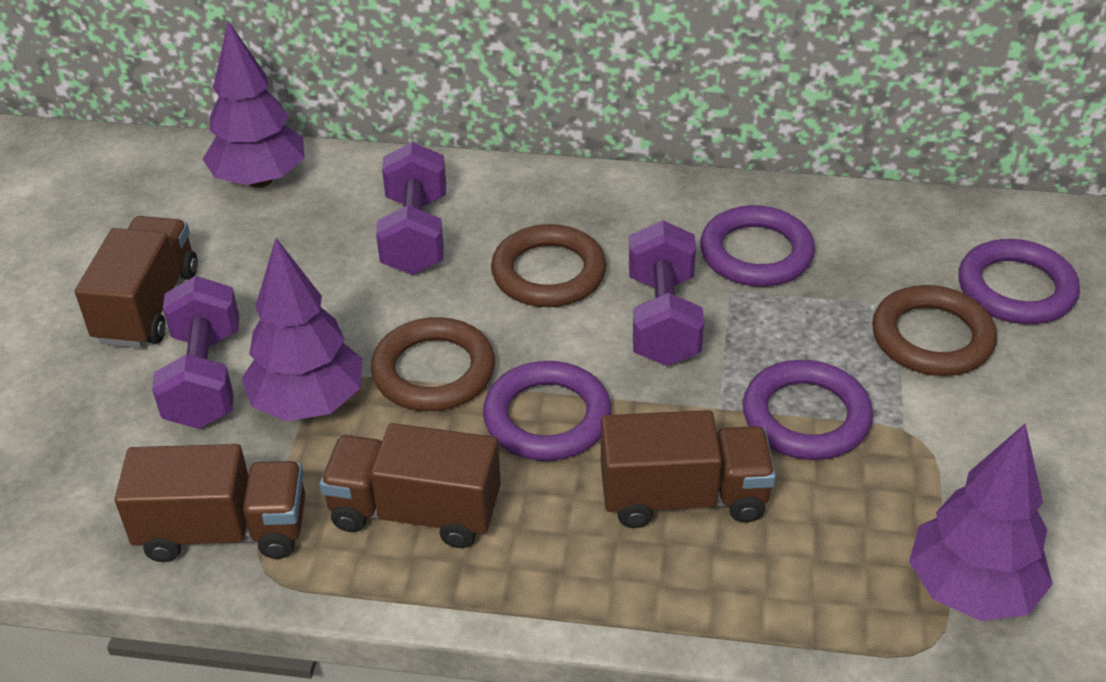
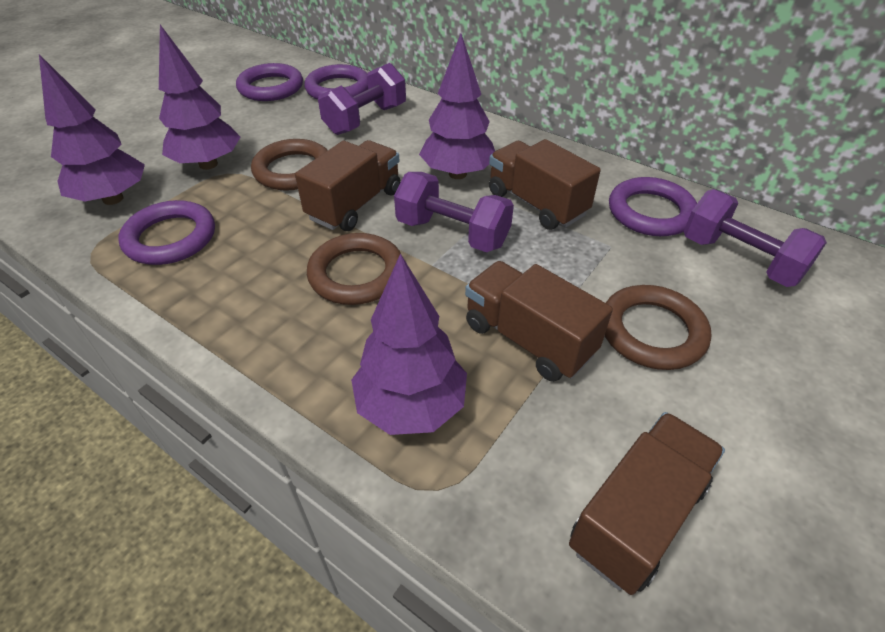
purple tree: 3 -> 4

